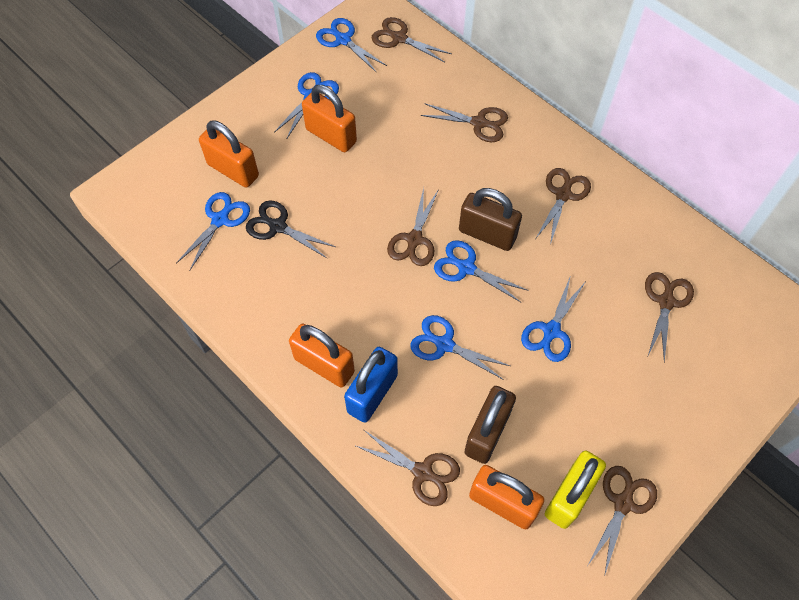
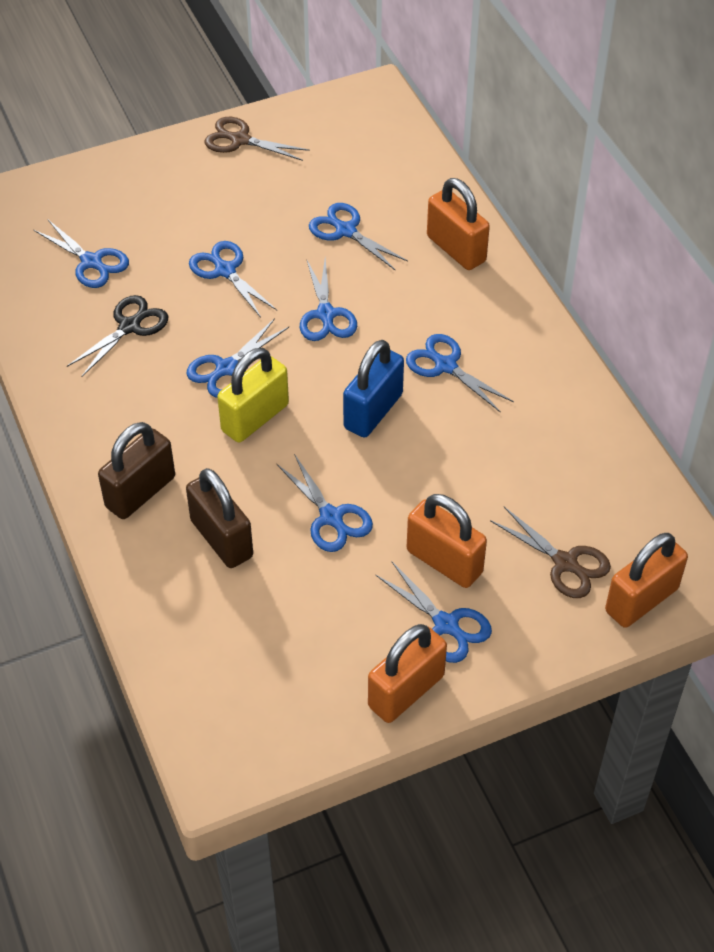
blue scissors: 6 -> 8
brown scissors: 7 -> 2

